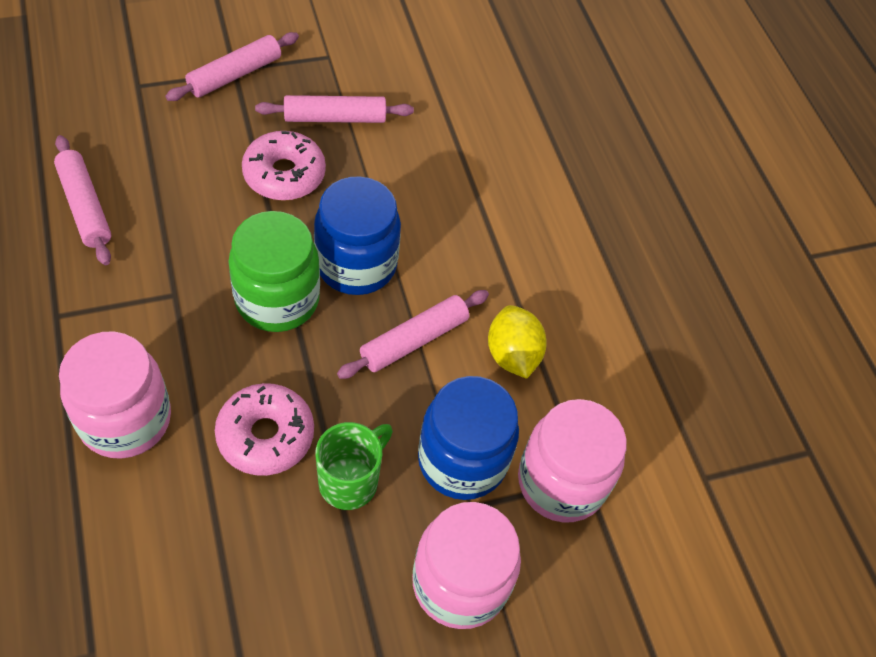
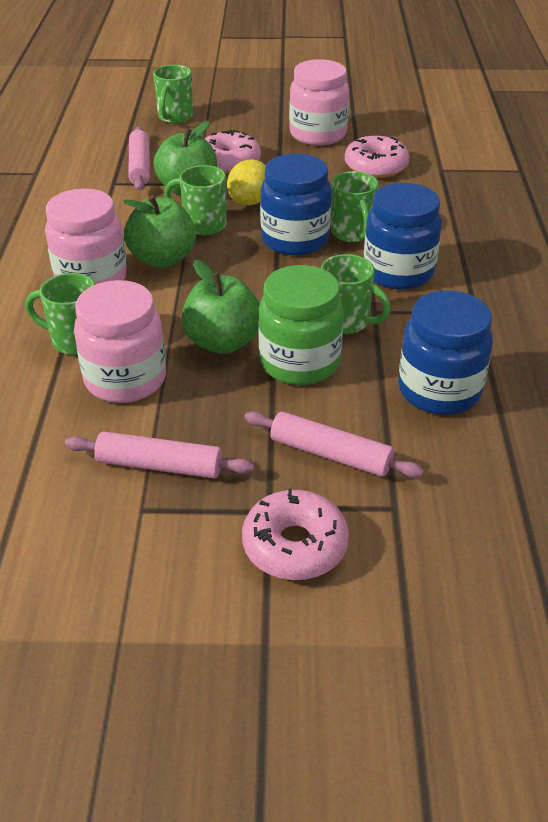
blue jar: 2 -> 3
green apple: 0 -> 3
green mug: 1 -> 5
pink donut: 2 -> 3
pink rolling pin: 4 -> 3

